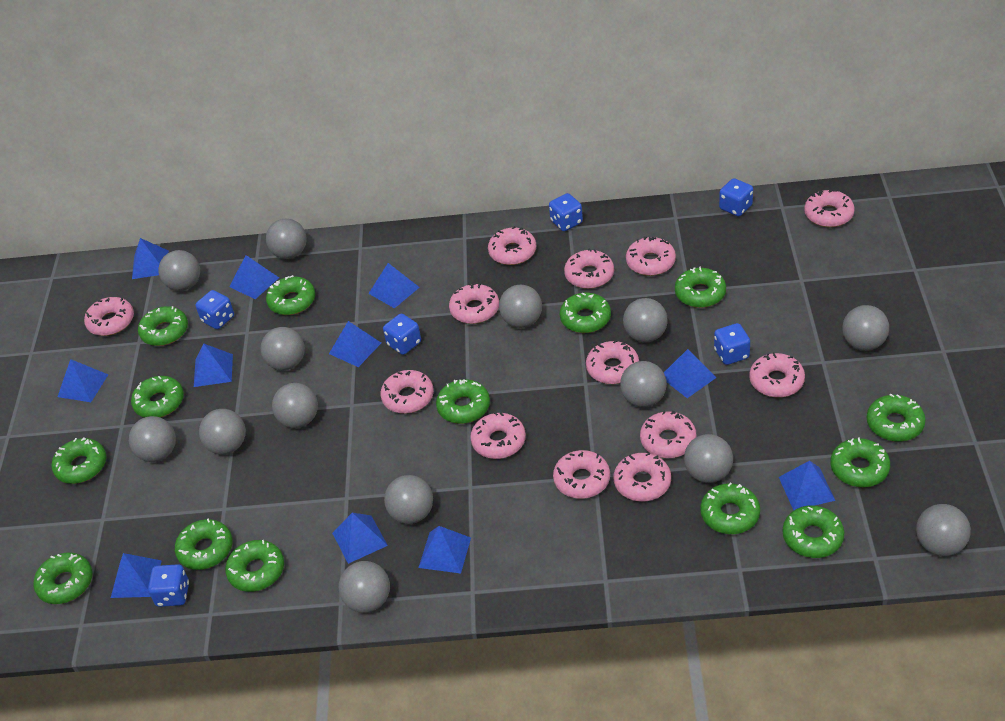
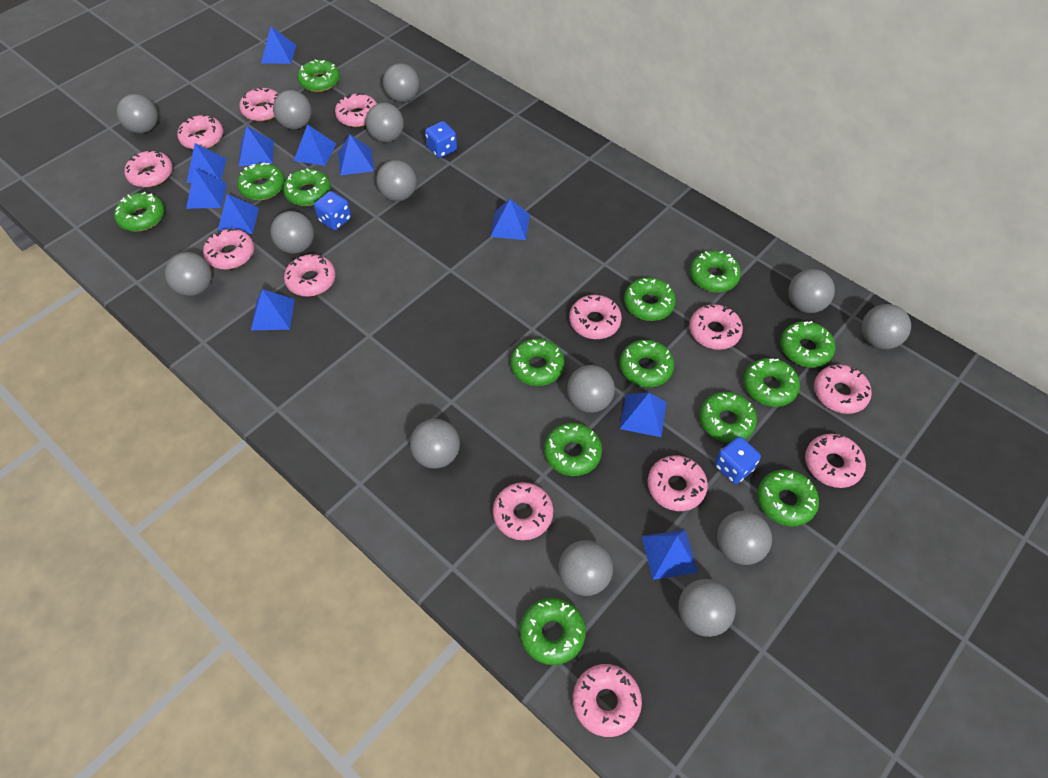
blue dice: 6 -> 3

